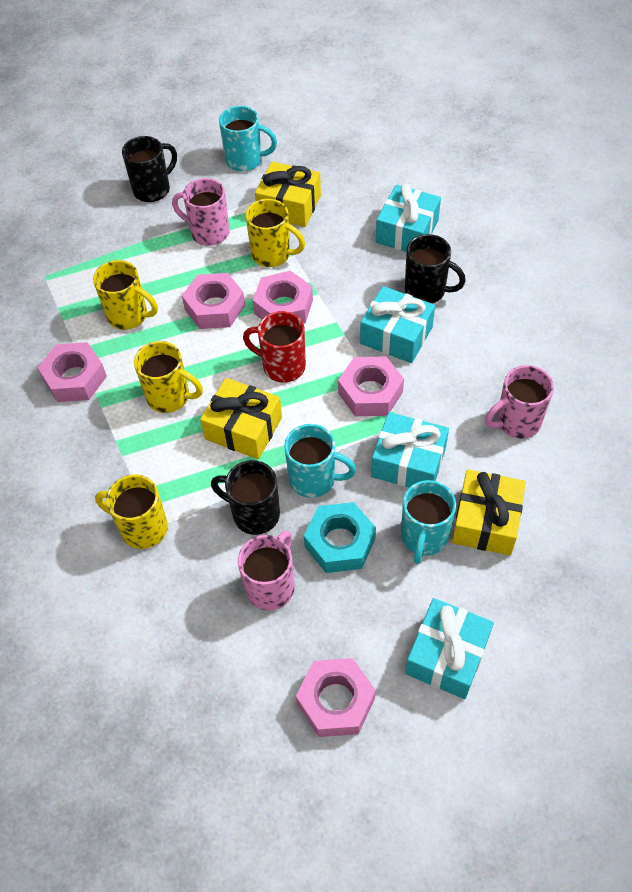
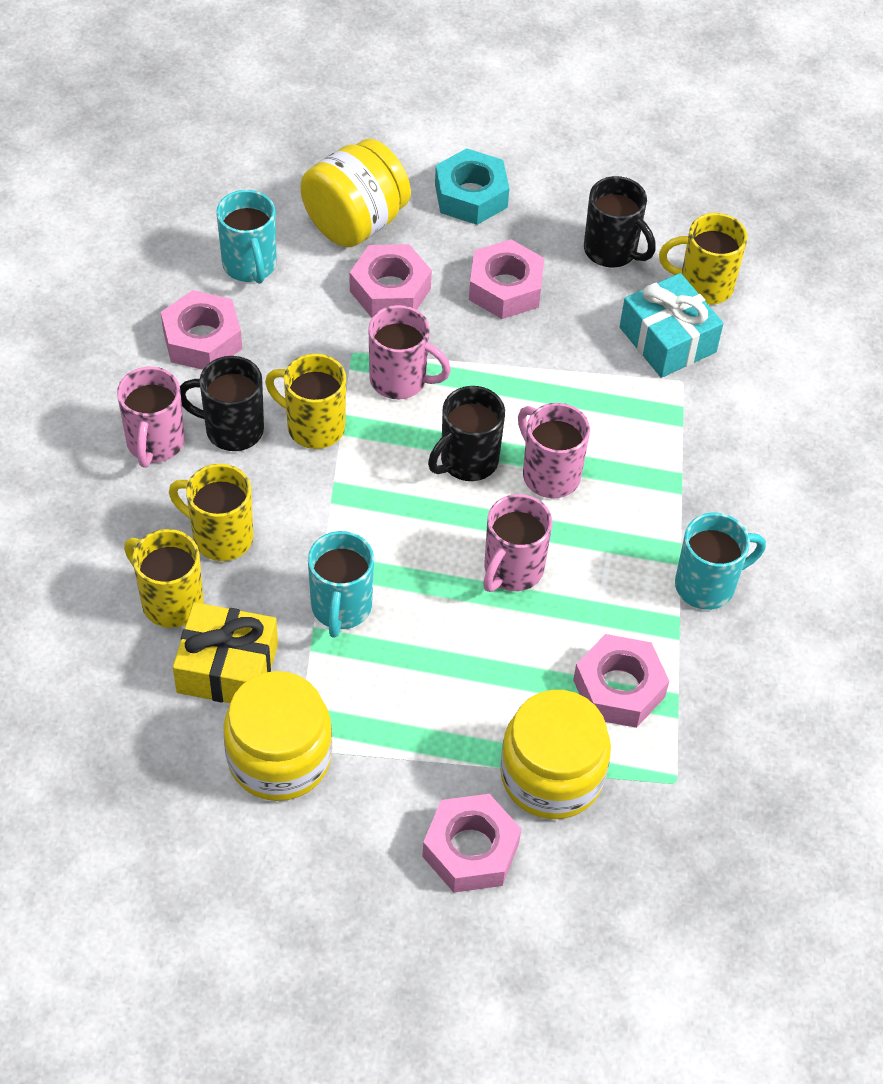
pink mug: 3 -> 4
red mug: 1 -> 0
turquoise gift: 4 -> 1
yellow gift: 3 -> 1
yellow jar: 0 -> 3

